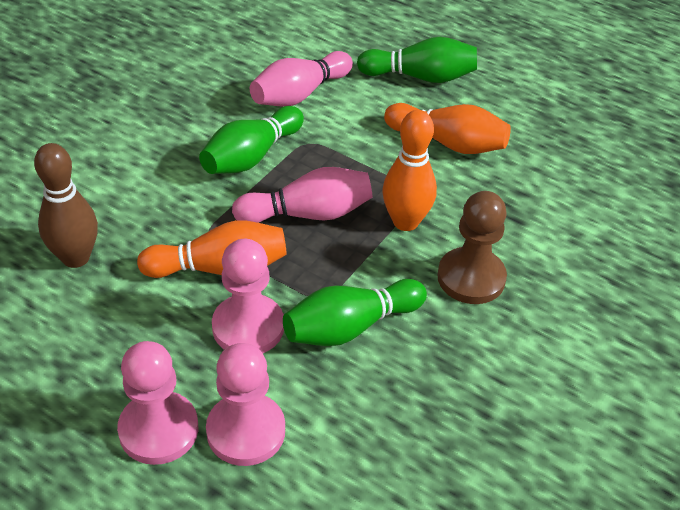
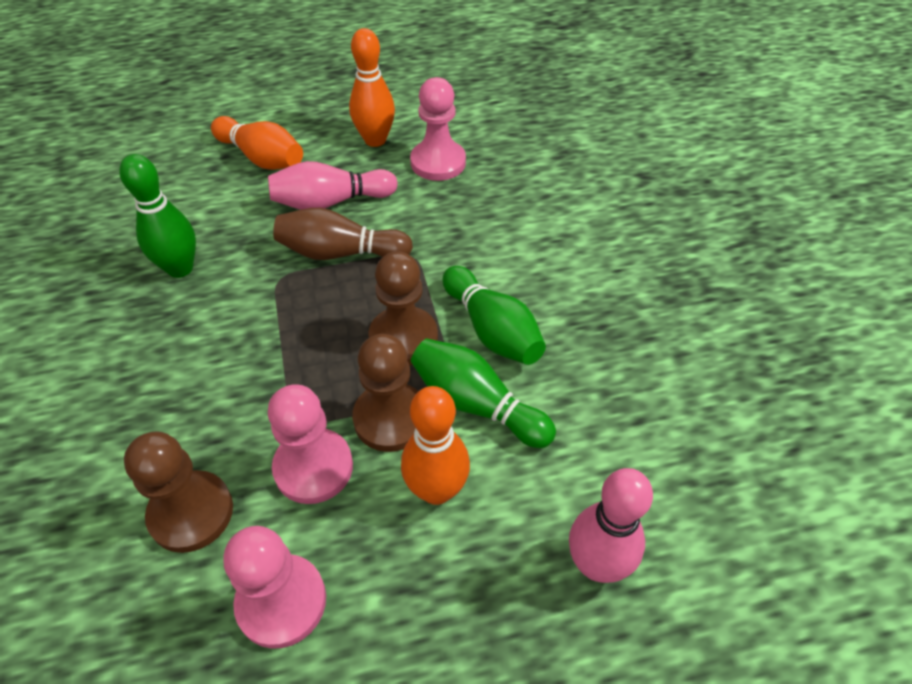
brown pawn: 1 -> 3

